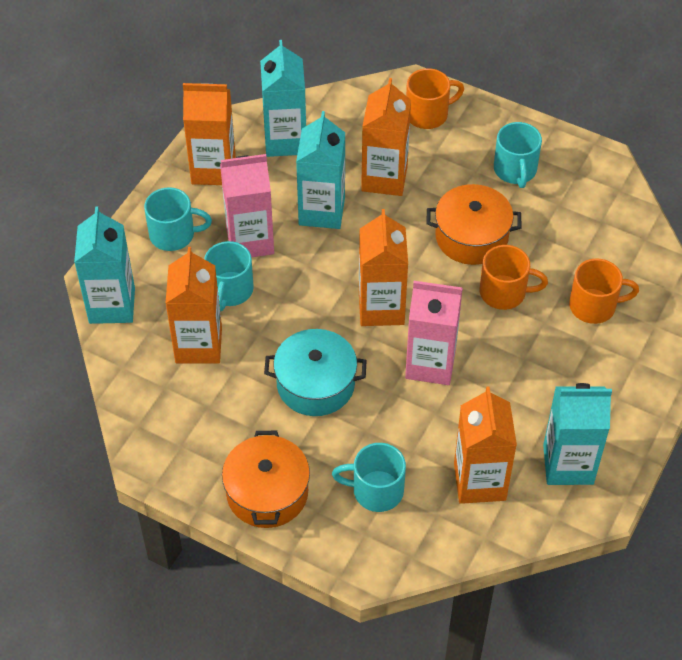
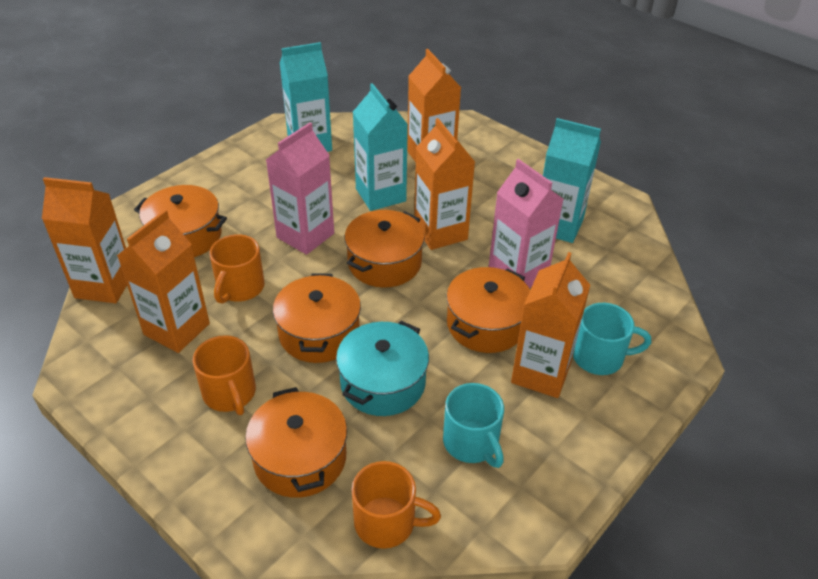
orange pot: 2 -> 5
turquoise carton: 4 -> 3
turquoise mug: 4 -> 2

